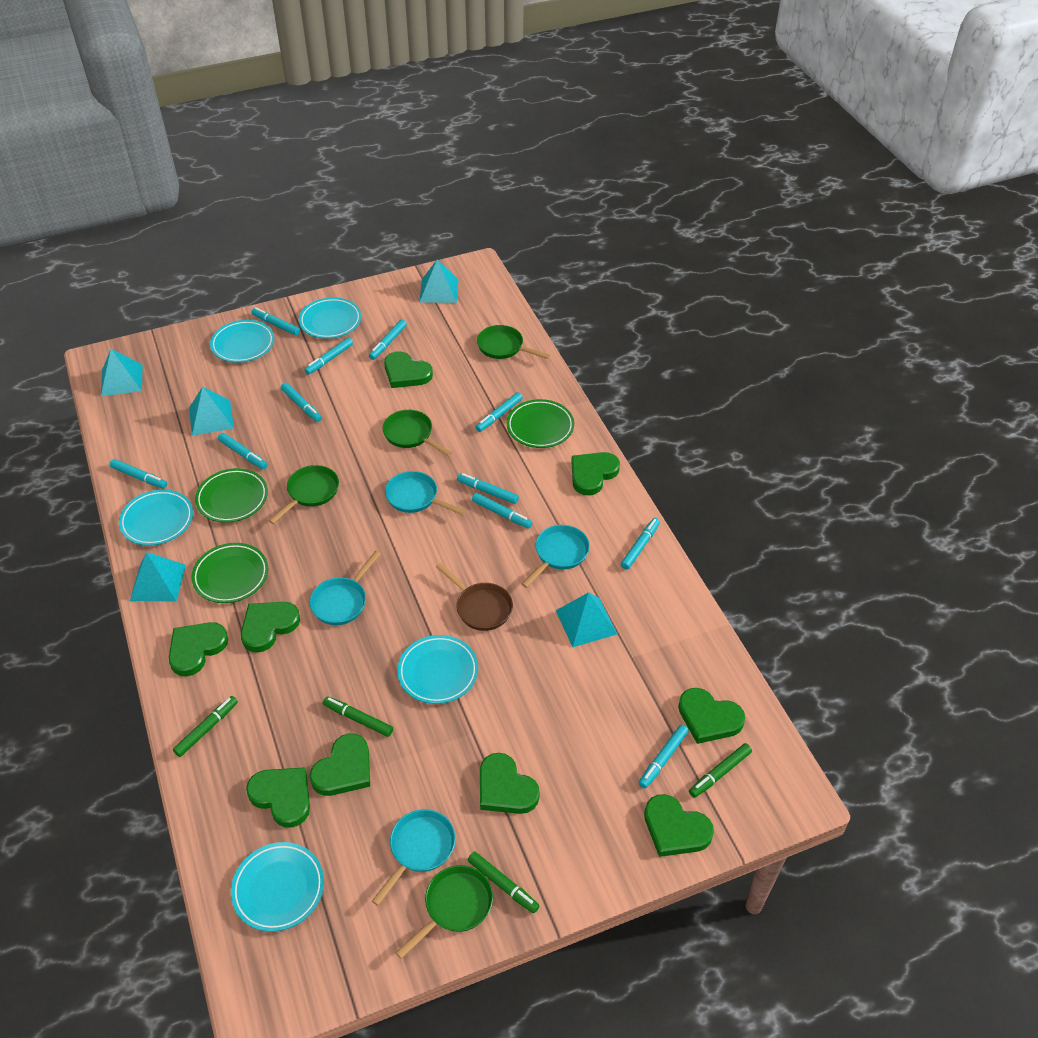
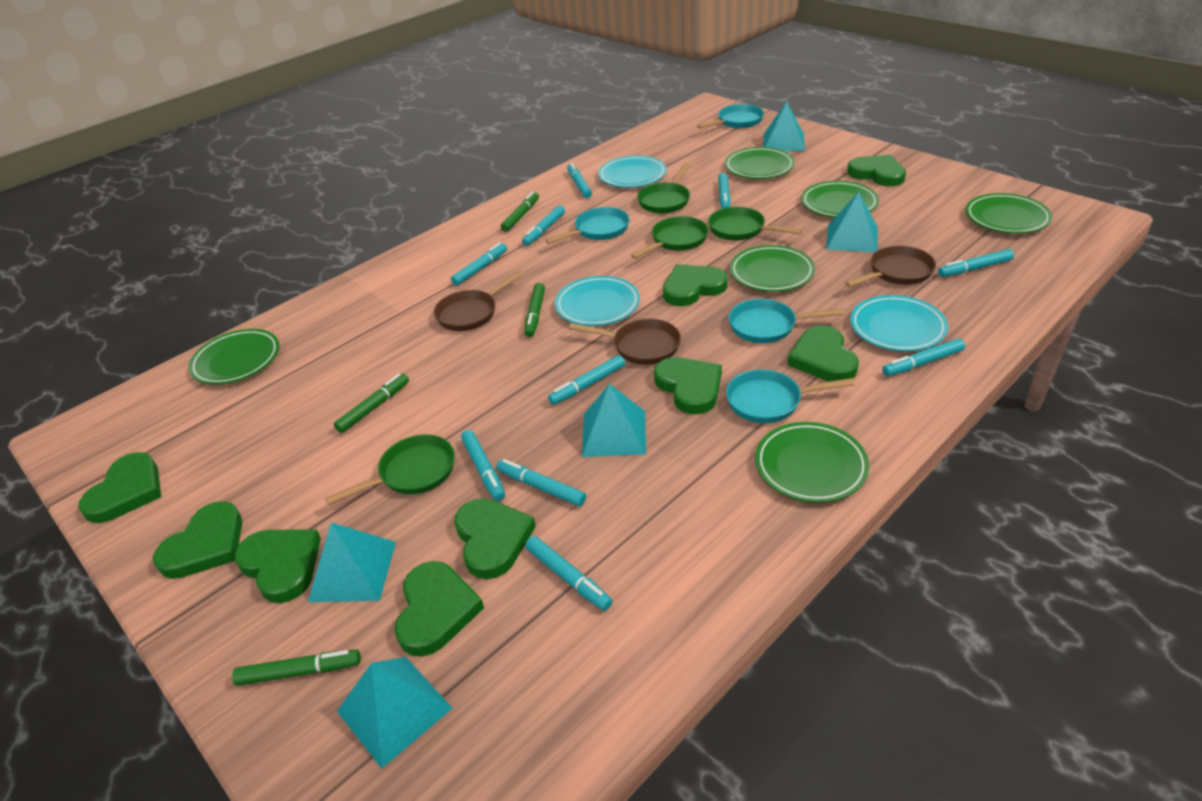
brown pan: 1 -> 3
green plate: 3 -> 6
turquoise marker: 11 -> 10
turquoise plate: 5 -> 3

